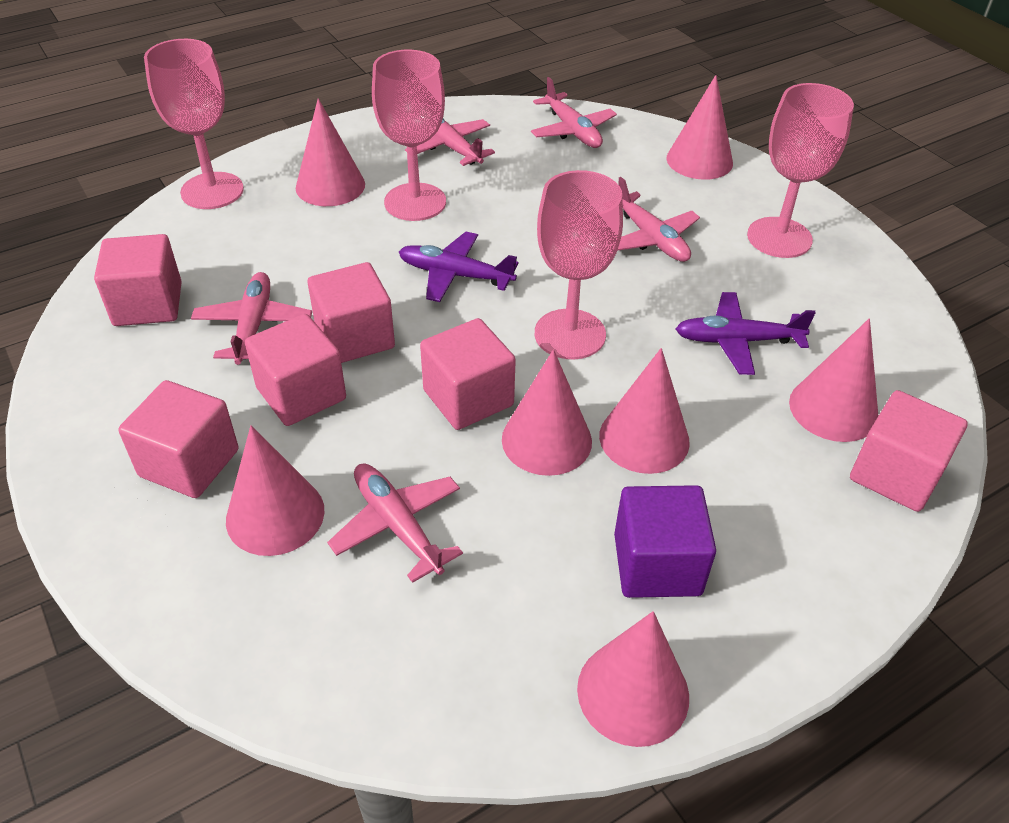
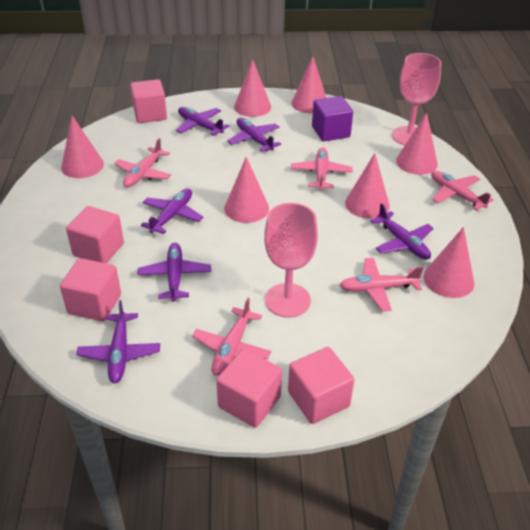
pink cube: 6 -> 5
pink goblet: 4 -> 2
purple plane: 2 -> 6

